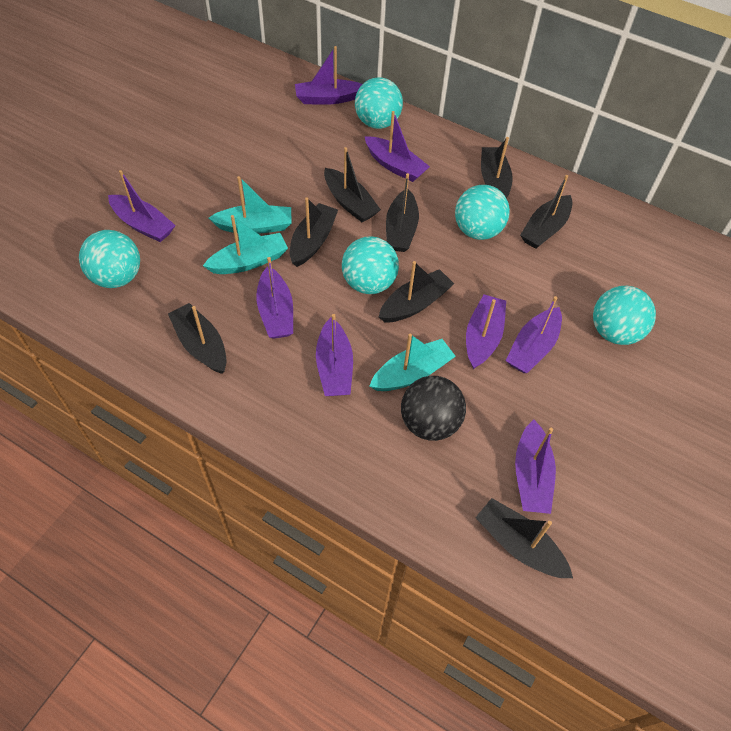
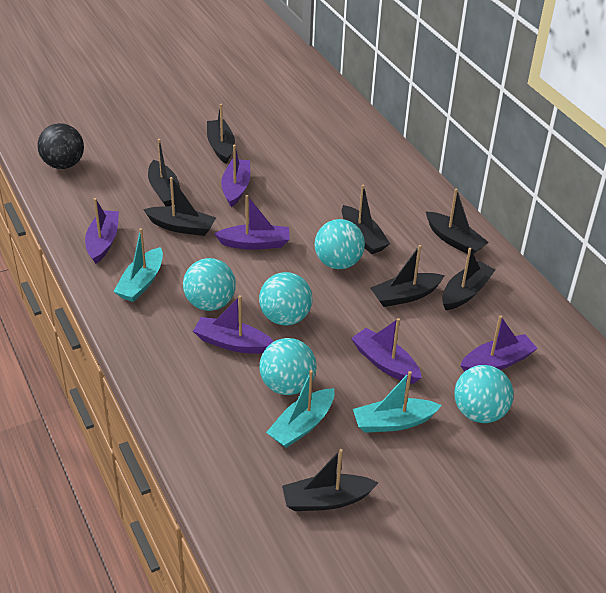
purple boat: 8 -> 6

